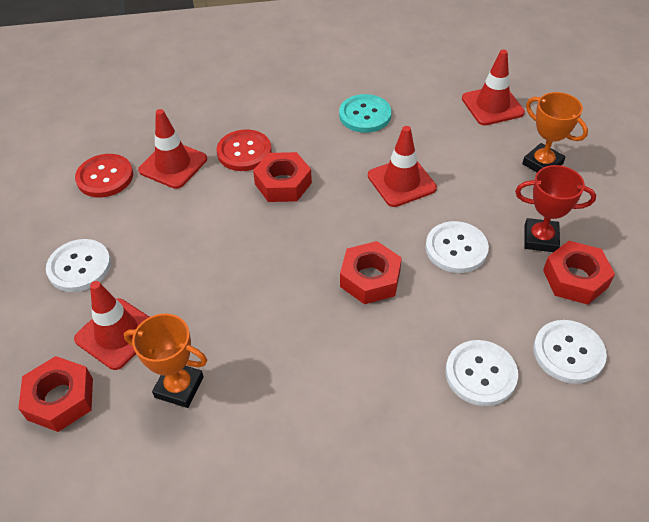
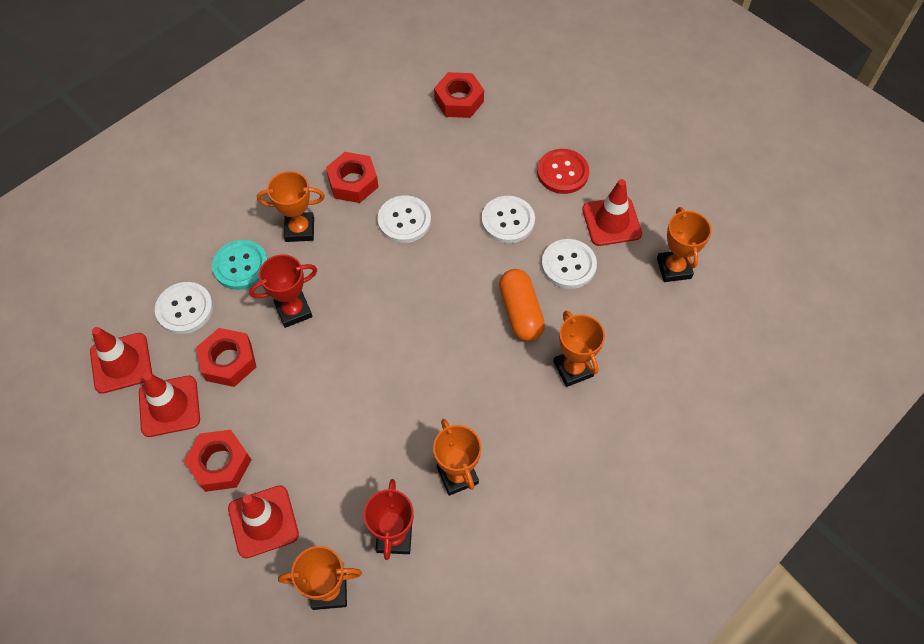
orange capsule: 0 -> 1
orange trophy: 2 -> 5
red button: 2 -> 1
red trophy: 1 -> 2

